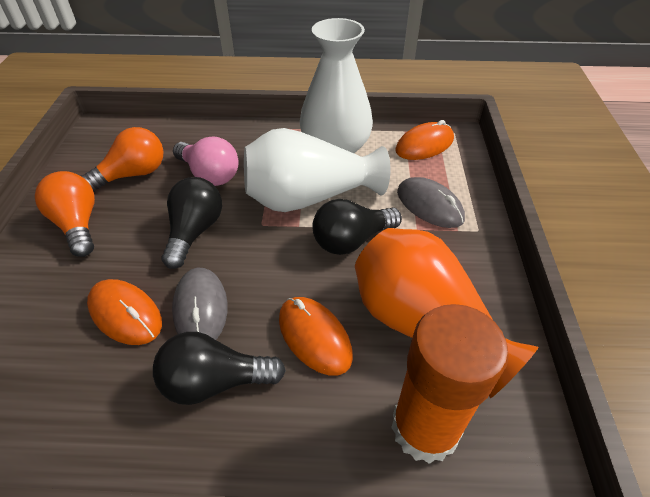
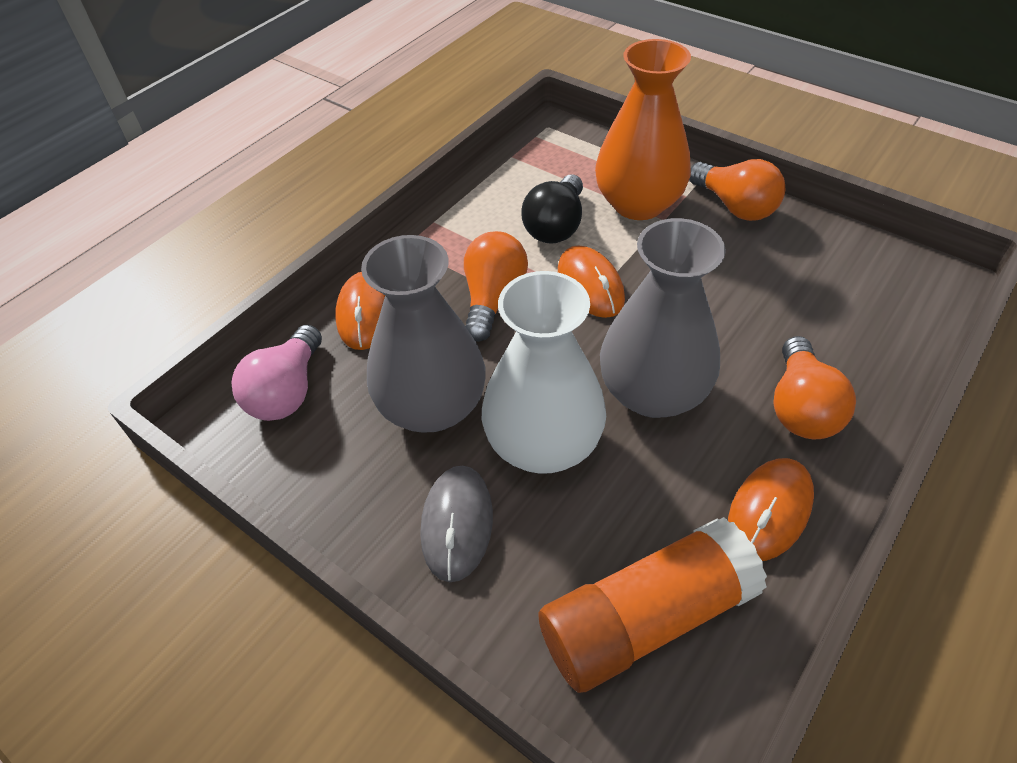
black light bulb: 3 -> 1
grey mouse: 2 -> 1
grey vase: 0 -> 2
orange light bulb: 2 -> 3
white vase: 2 -> 1

